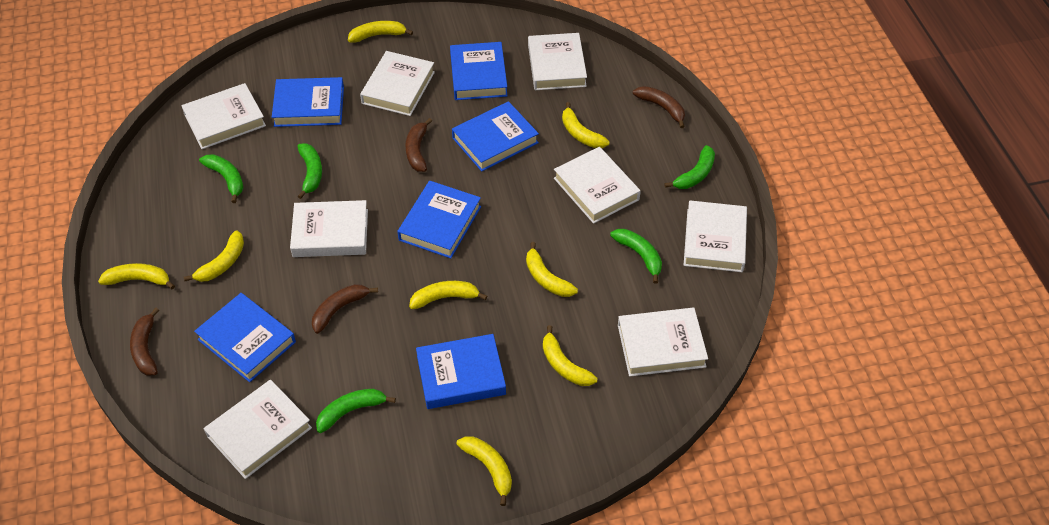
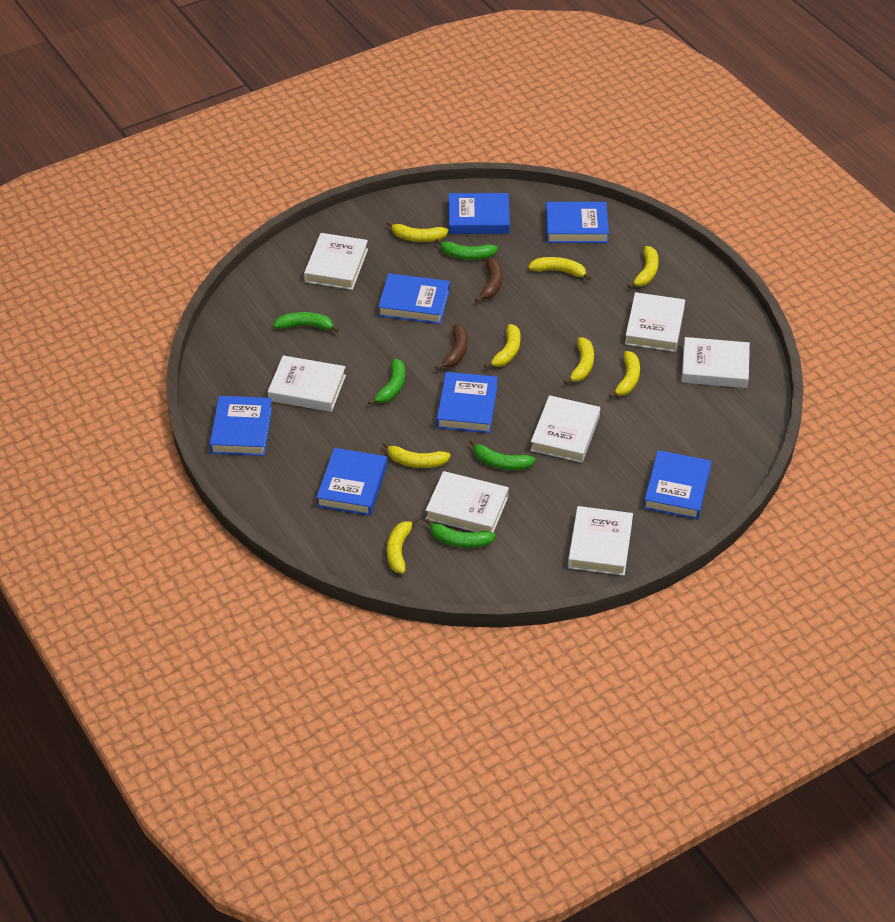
blue book: 6 -> 7
brown banana: 4 -> 2
white book: 8 -> 7

